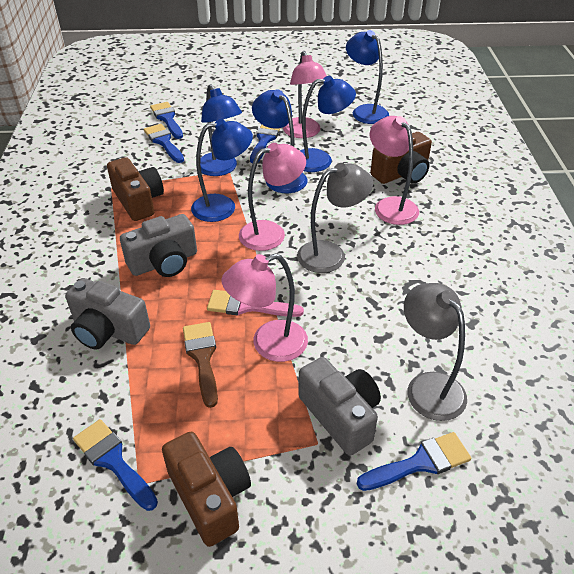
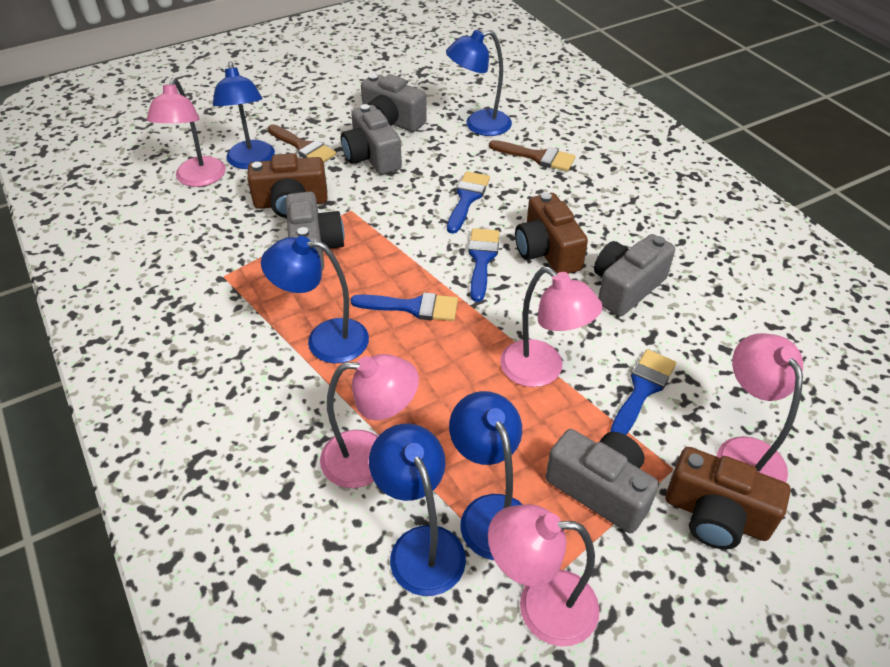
blue brush: 5 -> 4
brown brush: 1 -> 2
grey camera: 3 -> 5
grey lamp: 2 -> 0
pink brush: 1 -> 0
pink lamp: 4 -> 5

